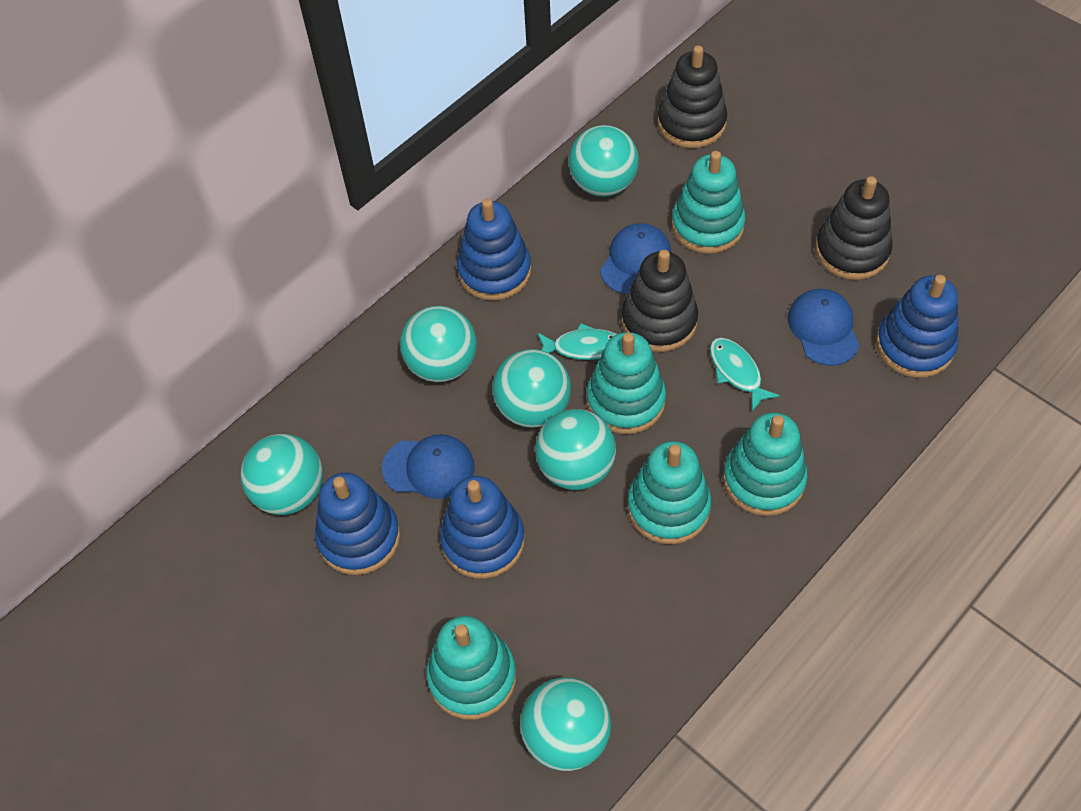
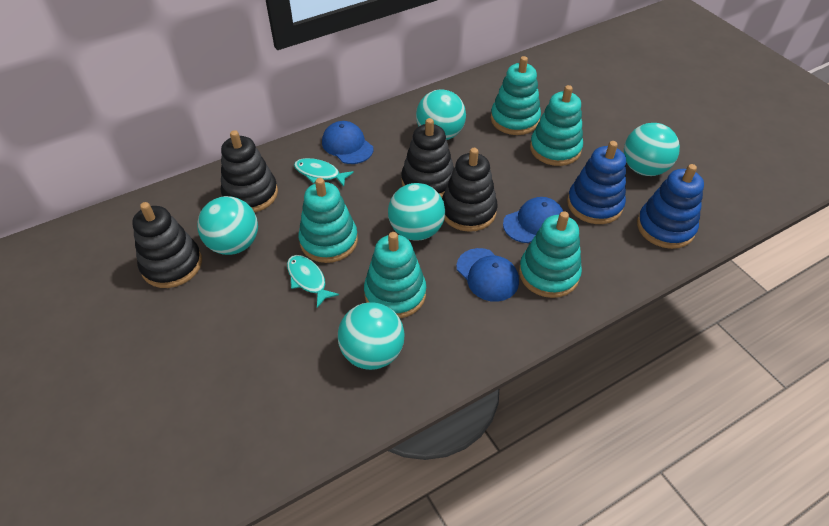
black stacking toy: 3 -> 4
blue stacking toy: 4 -> 2
turquoise ball: 6 -> 5

